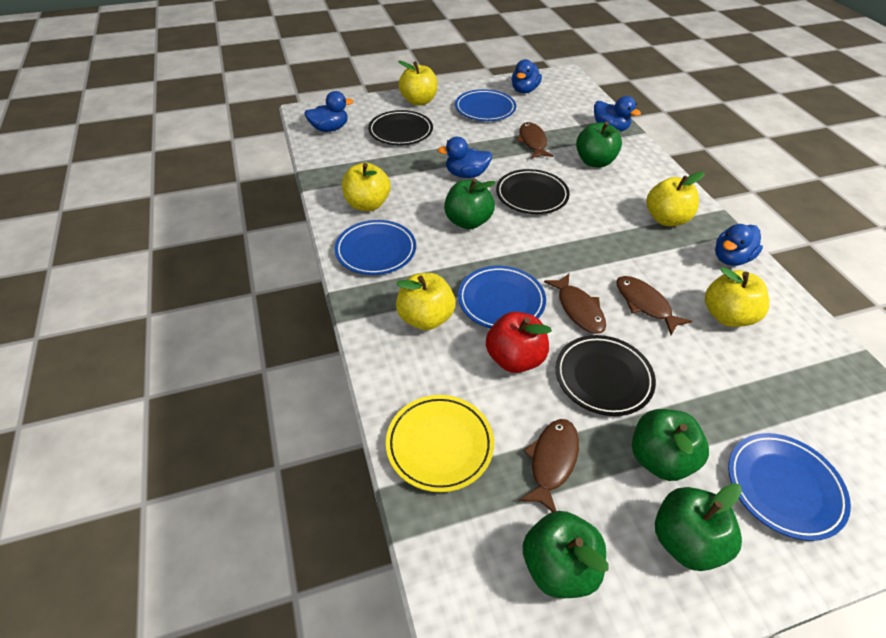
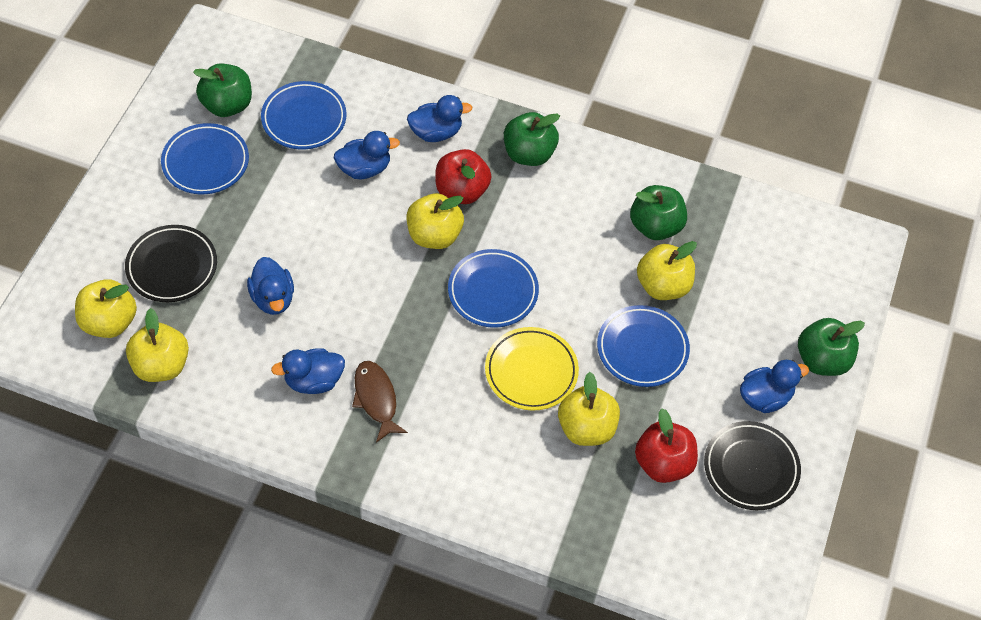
black plate: 3 -> 2
brown fish: 4 -> 1
green apple: 5 -> 4
red apple: 1 -> 2

